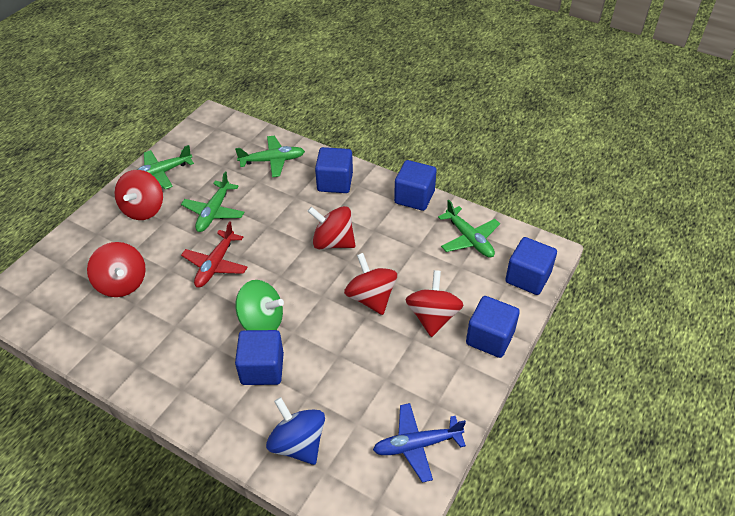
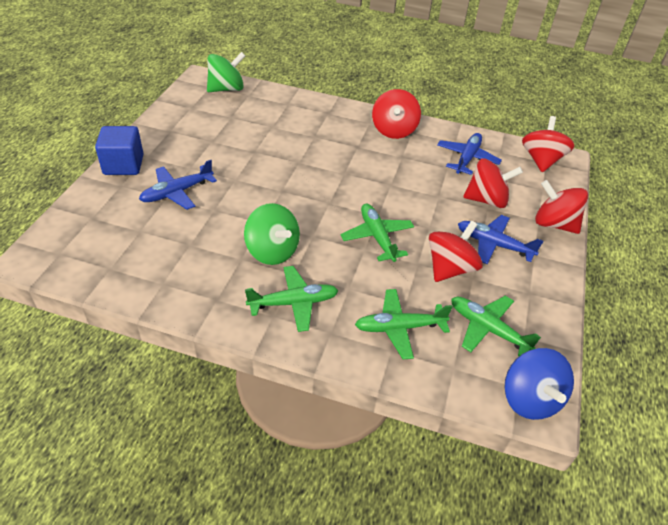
blue cube: 5 -> 1
blue plane: 1 -> 3
green spinning top: 1 -> 2
red plane: 1 -> 0

